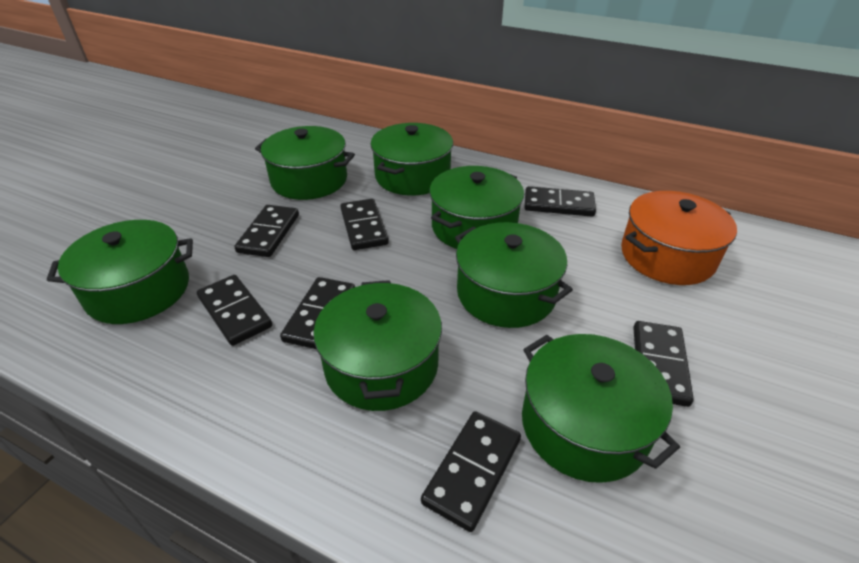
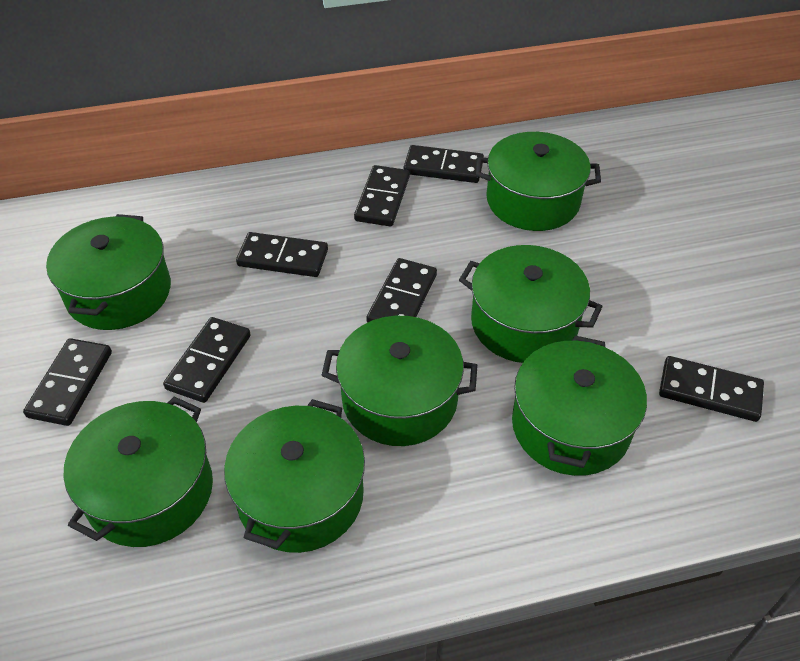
orange pot: 1 -> 0

